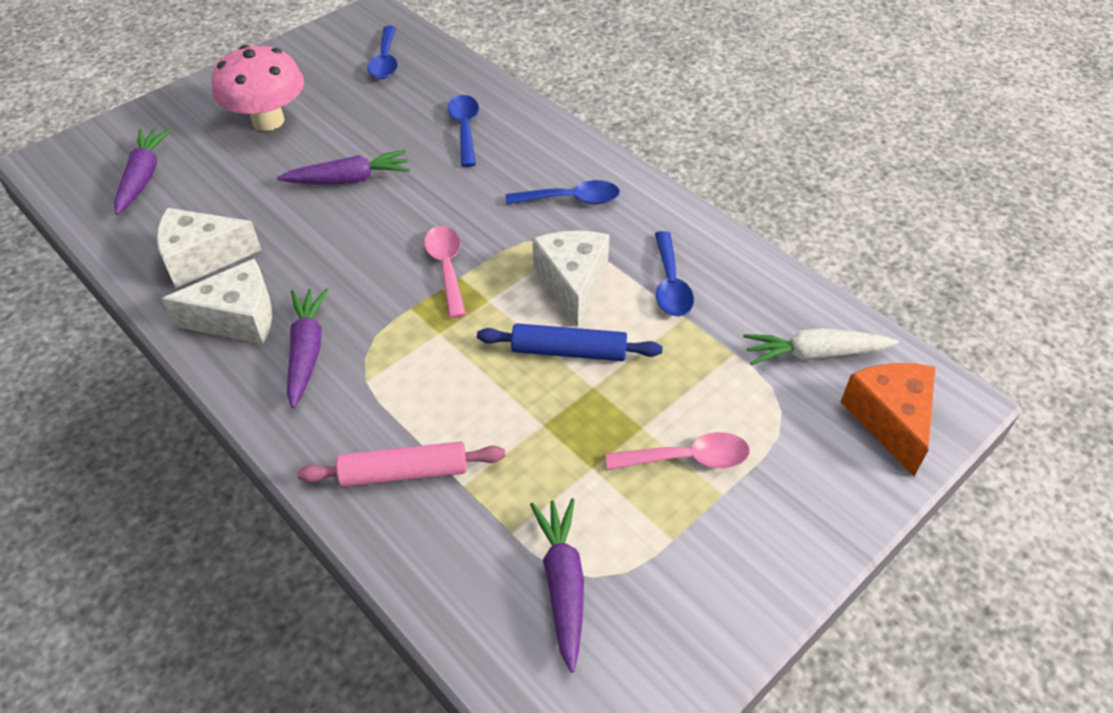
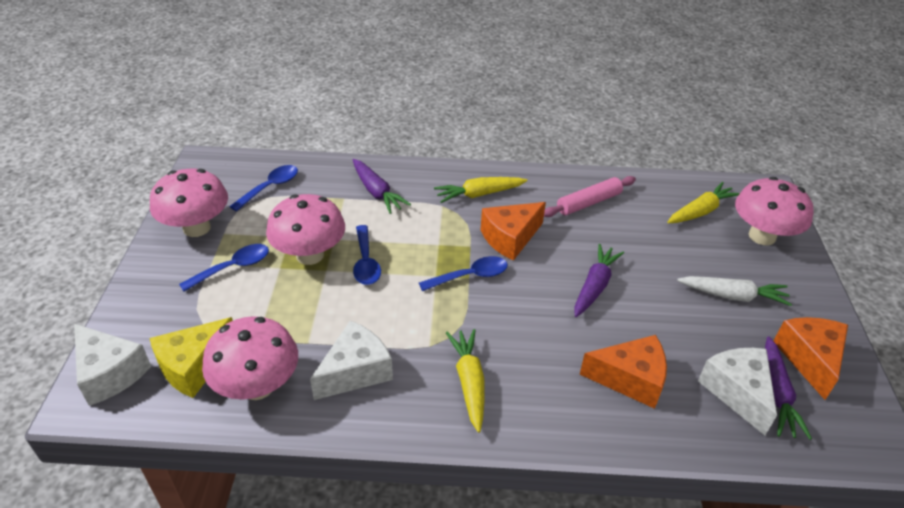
blue rolling pin: 1 -> 0
orange cheese: 1 -> 3
pink mushroom: 1 -> 4
pink spoon: 2 -> 0
purple carrot: 4 -> 3
yellow carrot: 0 -> 3
yellow cheese: 0 -> 1

